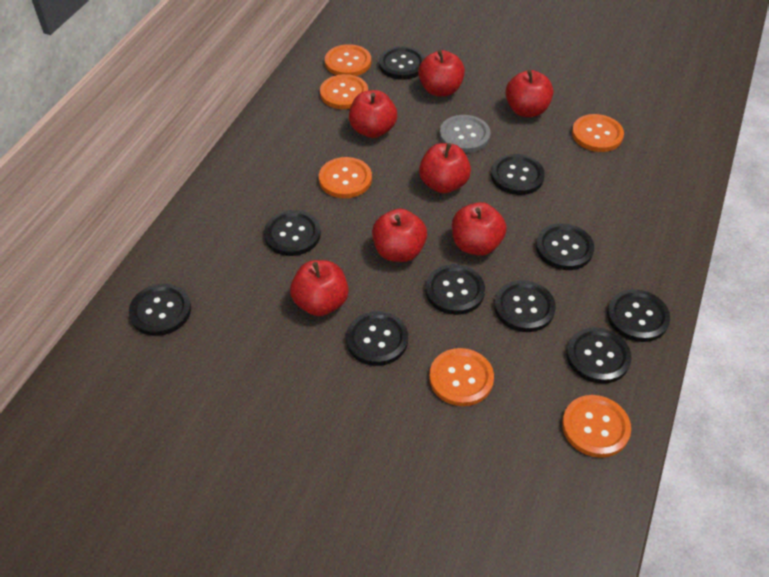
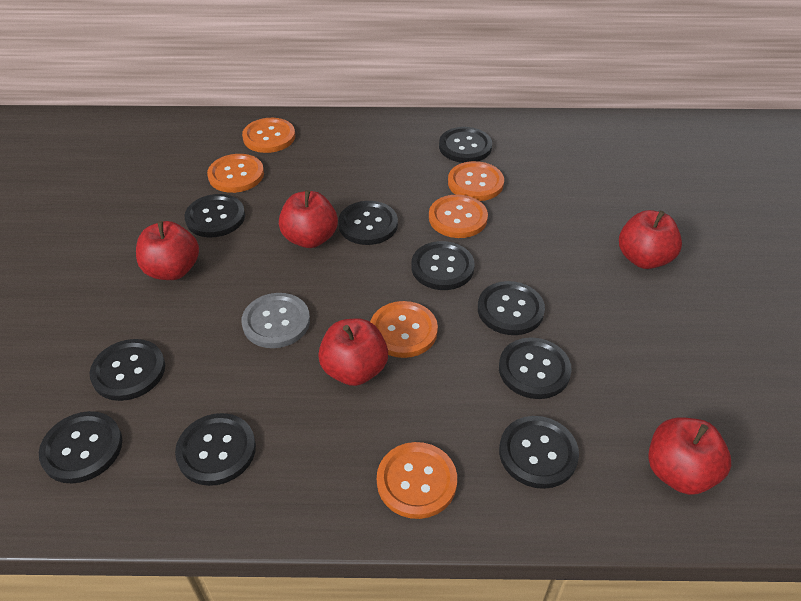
red apple: 7 -> 5

